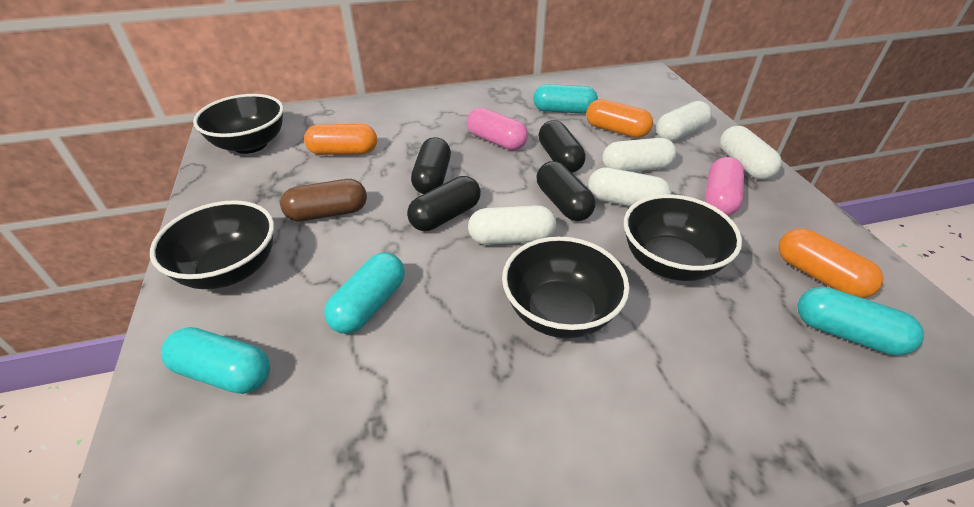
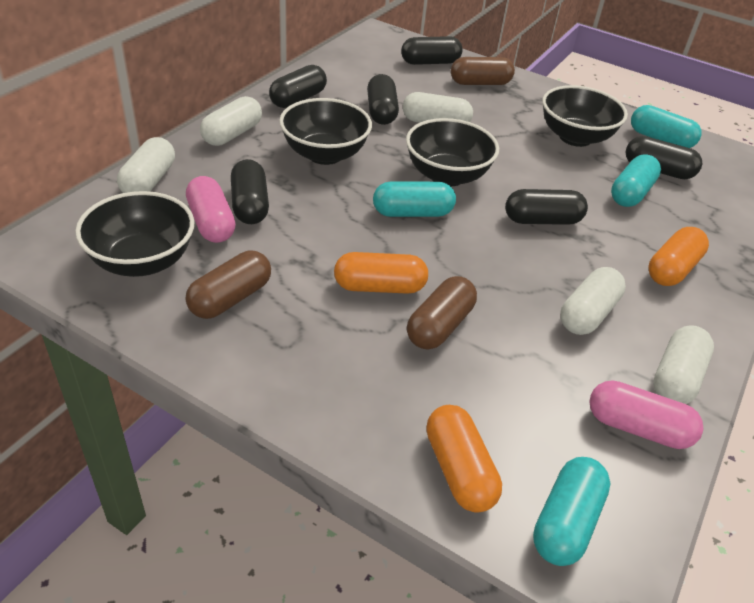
black capsule: 4 -> 6
brown capsule: 1 -> 3

